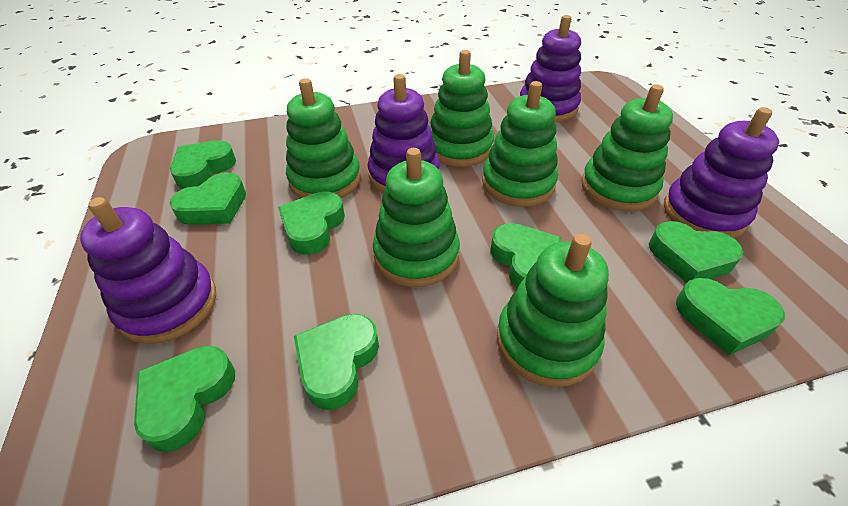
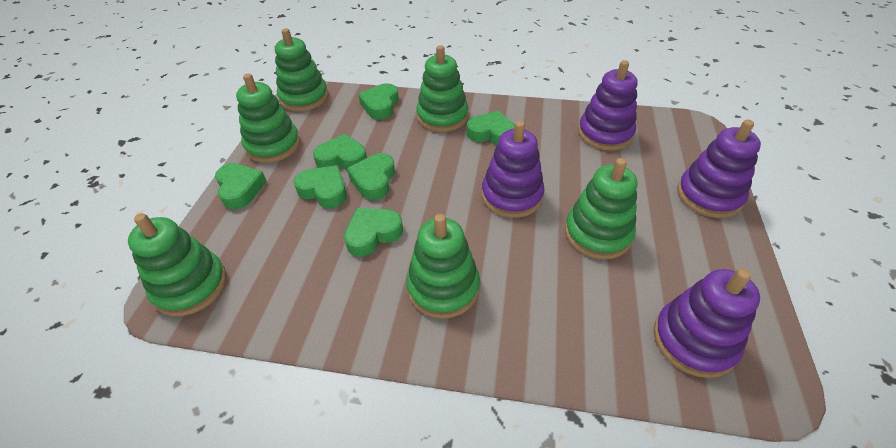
green heart: 8 -> 7

